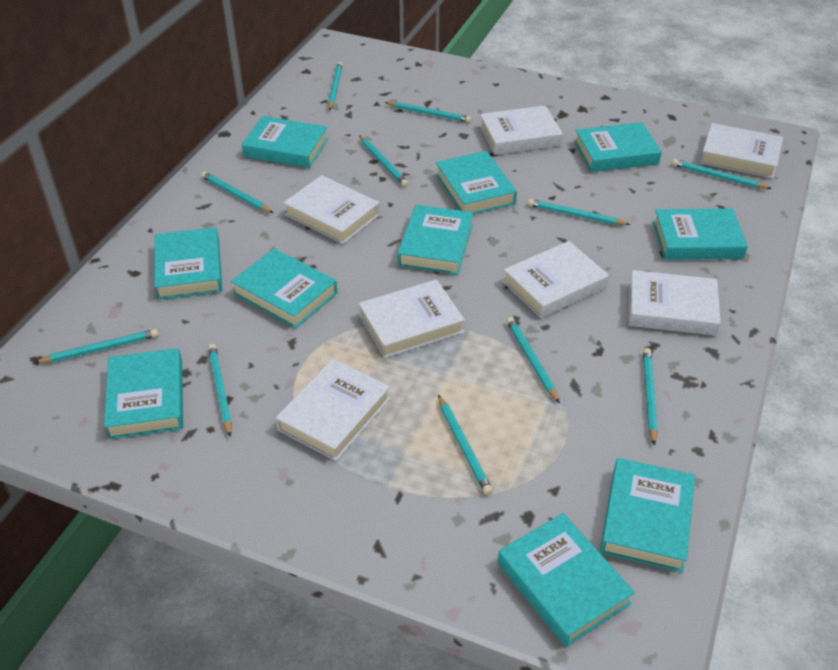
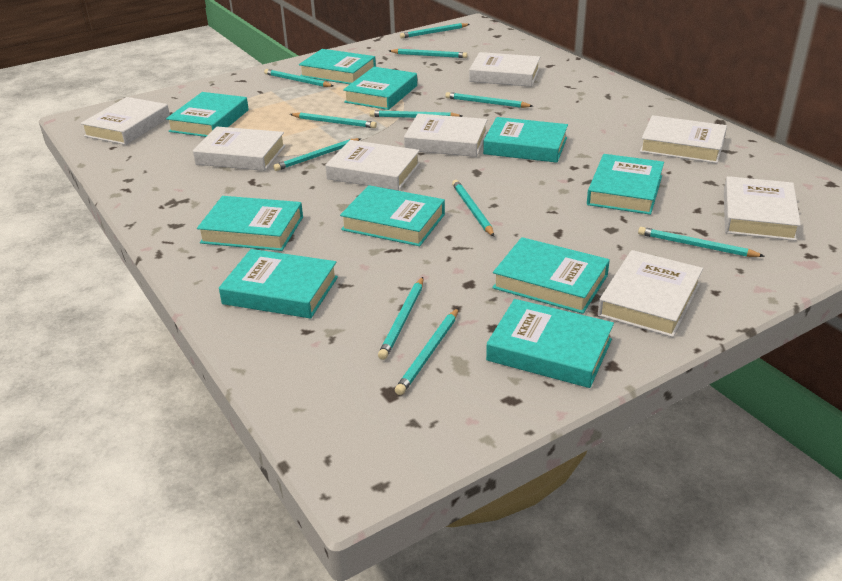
white book: 7 -> 8

